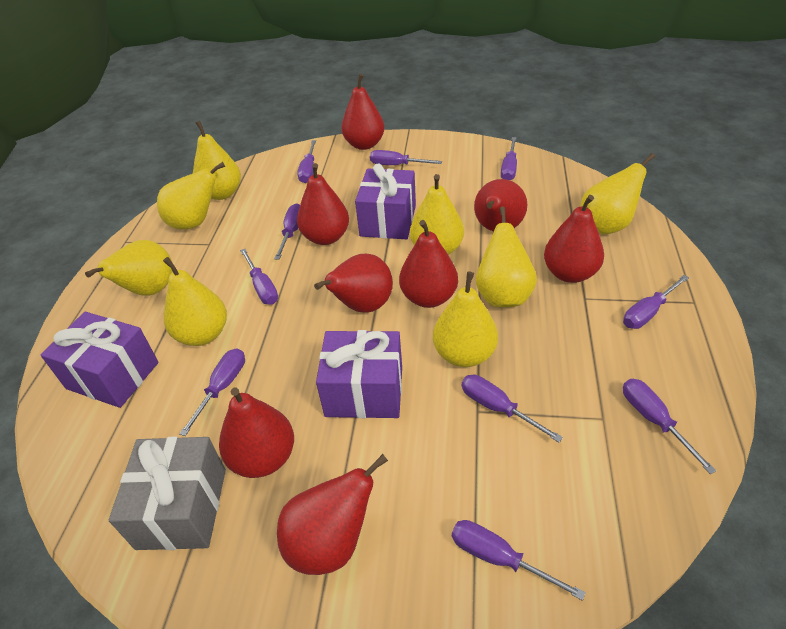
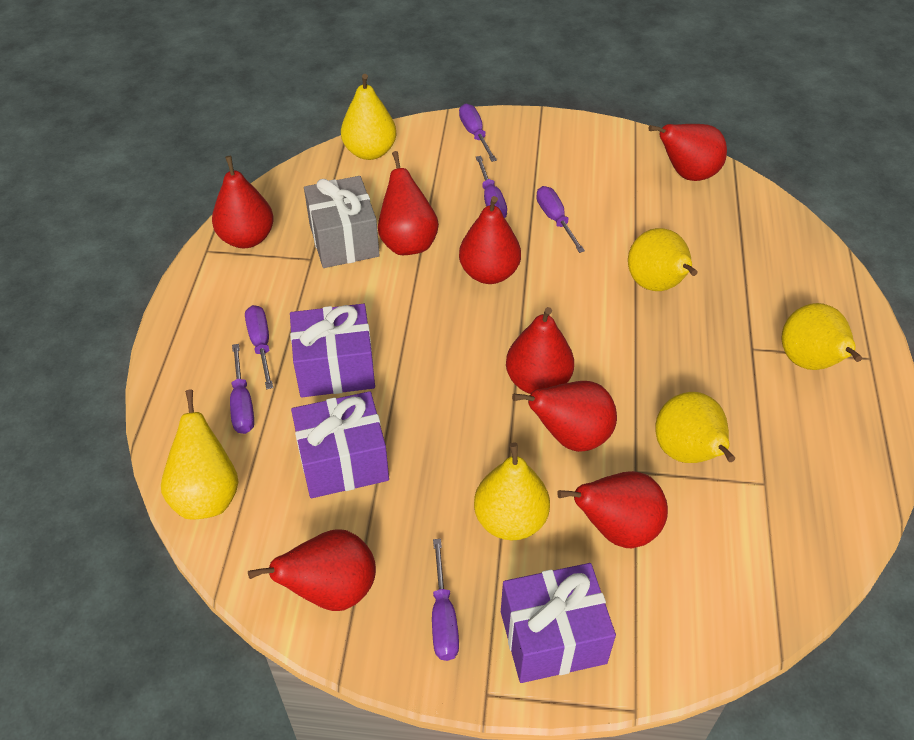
purple screwdriver: 10 -> 6
yellow pear: 8 -> 6

